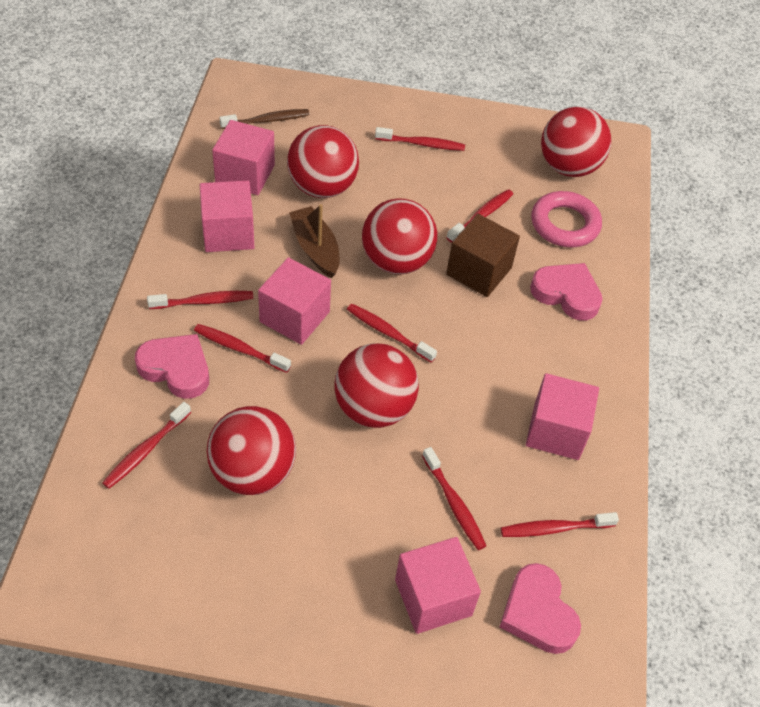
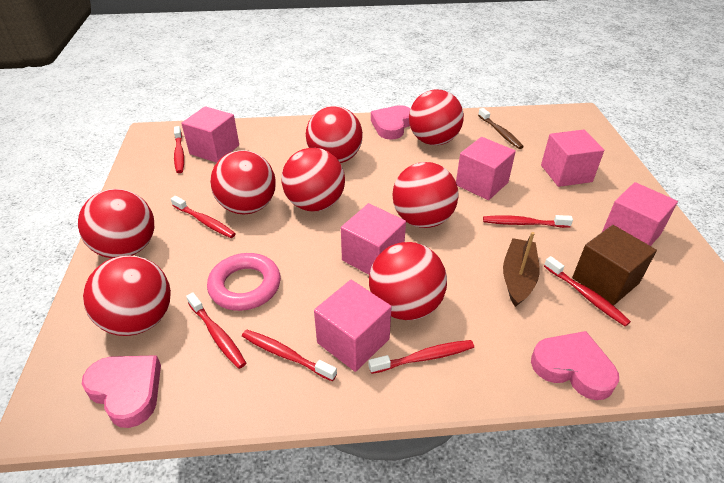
pink cube: 5 -> 6
red ball: 5 -> 8
red toothbrush: 8 -> 7

